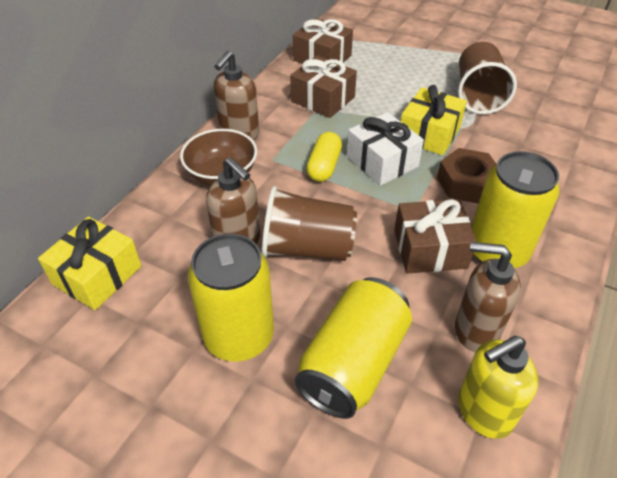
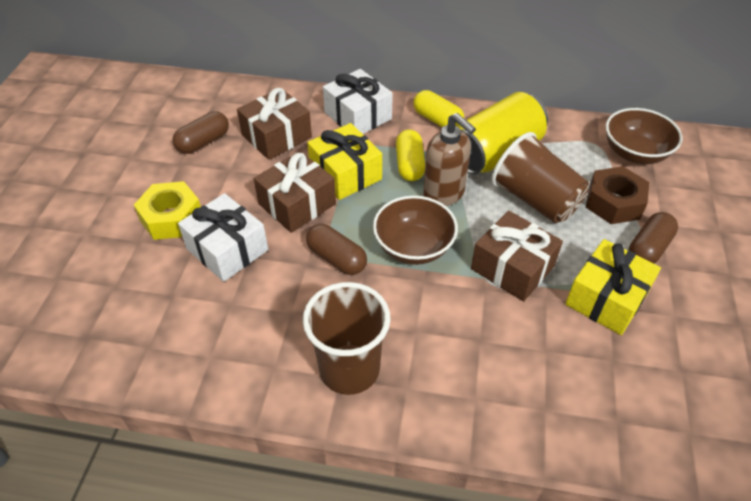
brown bowl: 1 -> 2
brown capsule: 0 -> 3
brown soap dispenser: 3 -> 1
white gift: 1 -> 2
yellow can: 3 -> 1
yellow capsule: 1 -> 2
yellow nut: 0 -> 1
yellow soap dispenser: 1 -> 0

